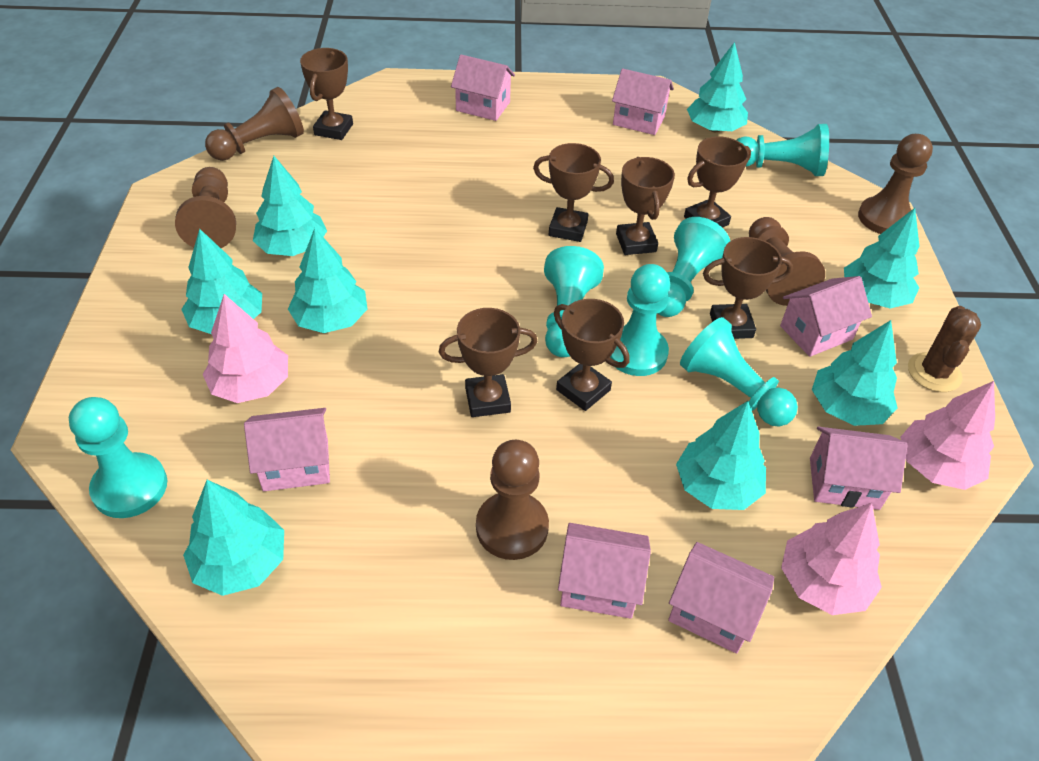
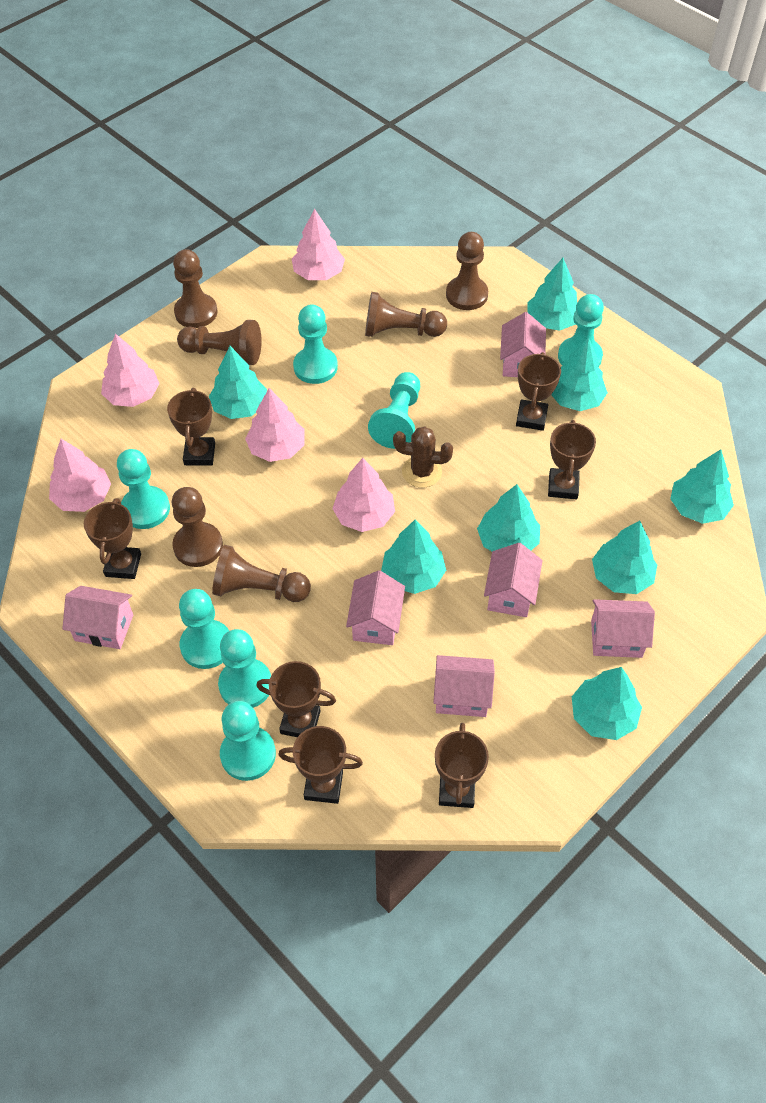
brown pawn: 5 -> 6
pink house: 7 -> 6
pink tree: 3 -> 5
turquoise pawn: 6 -> 7

